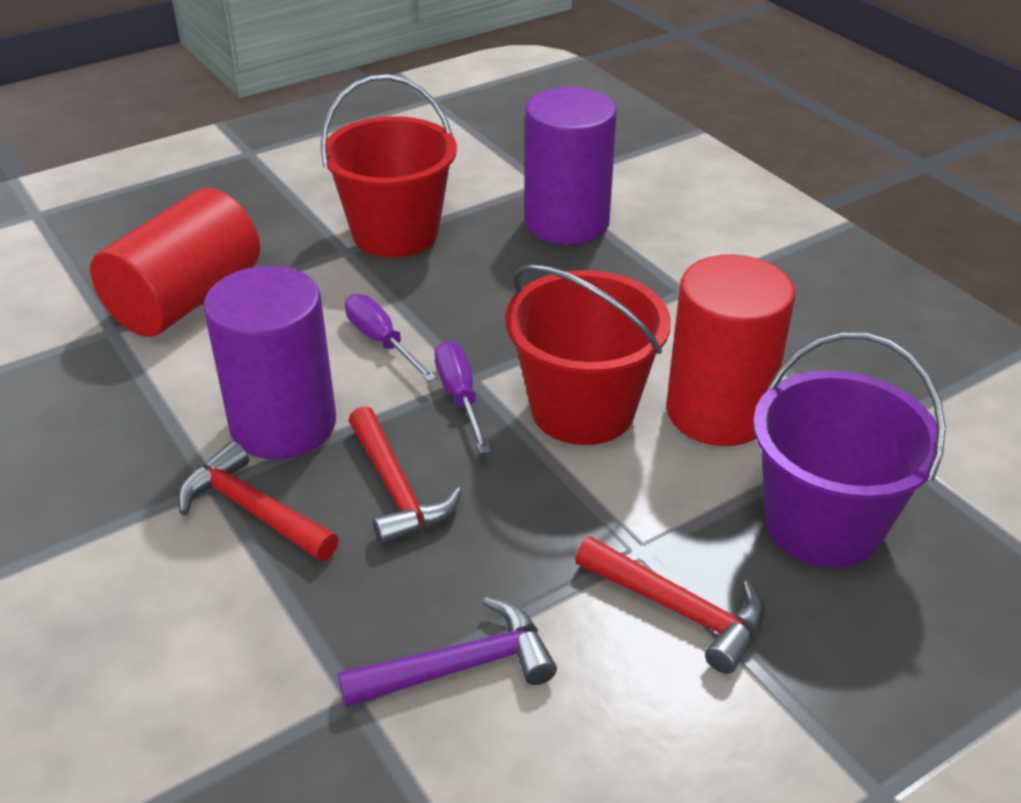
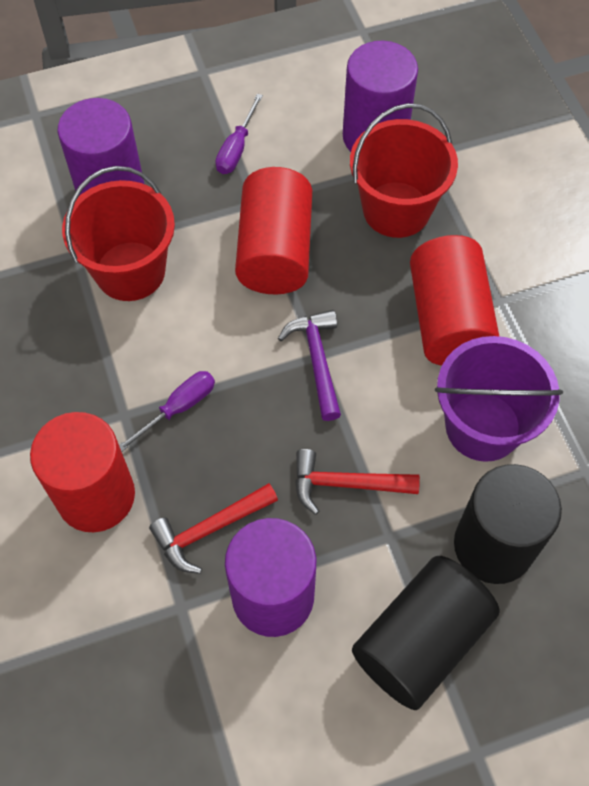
black cylinder: 0 -> 2
purple cylinder: 2 -> 3
red cylinder: 2 -> 3
red hammer: 3 -> 2

